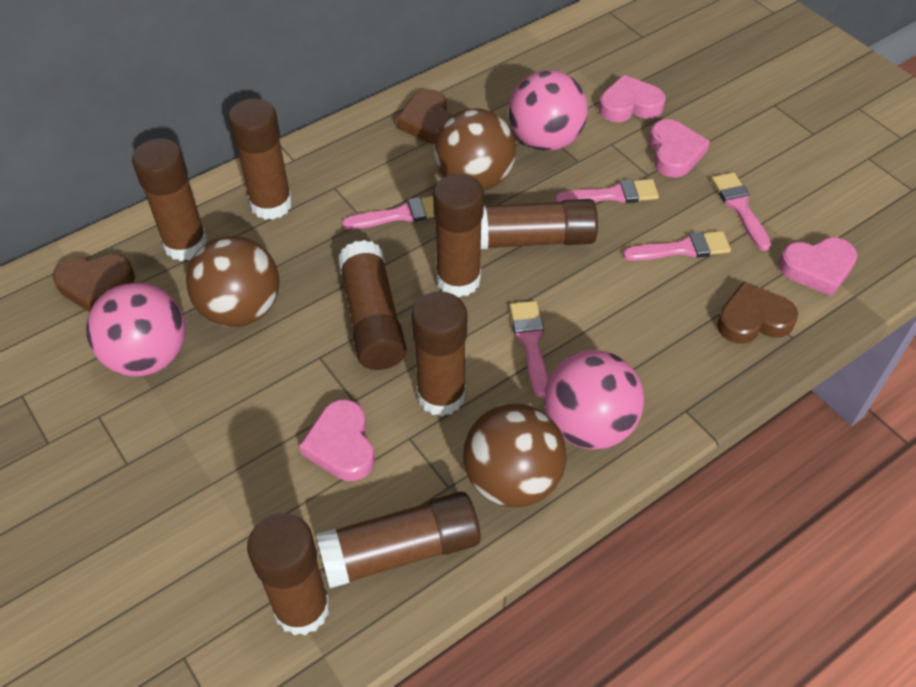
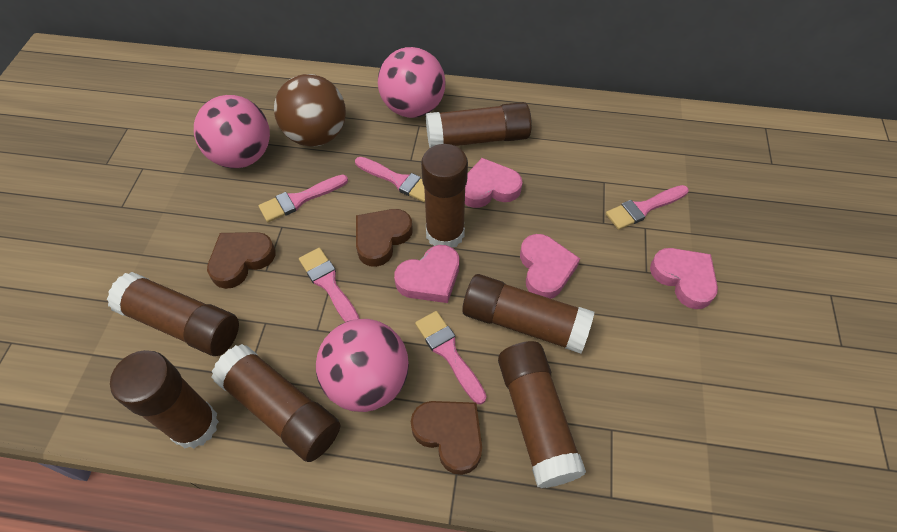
brown ball: 3 -> 1
brown glue stick: 8 -> 7

